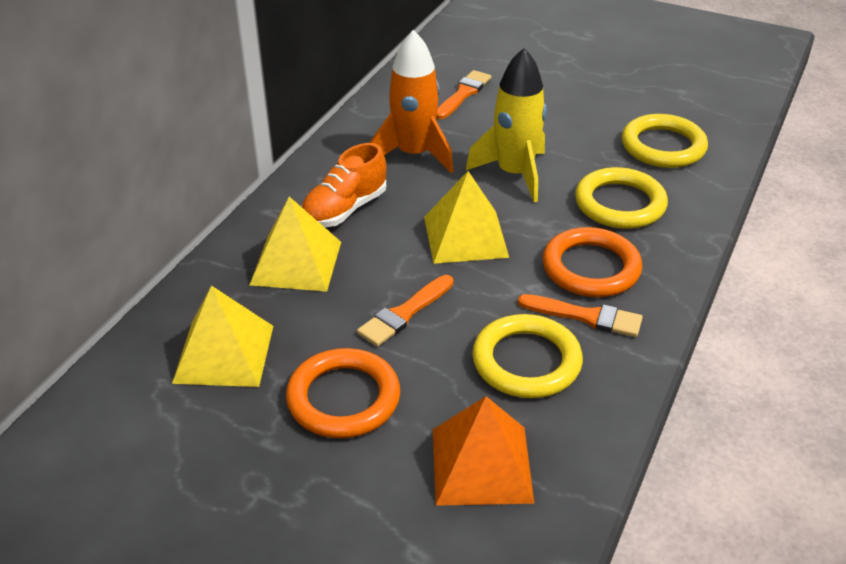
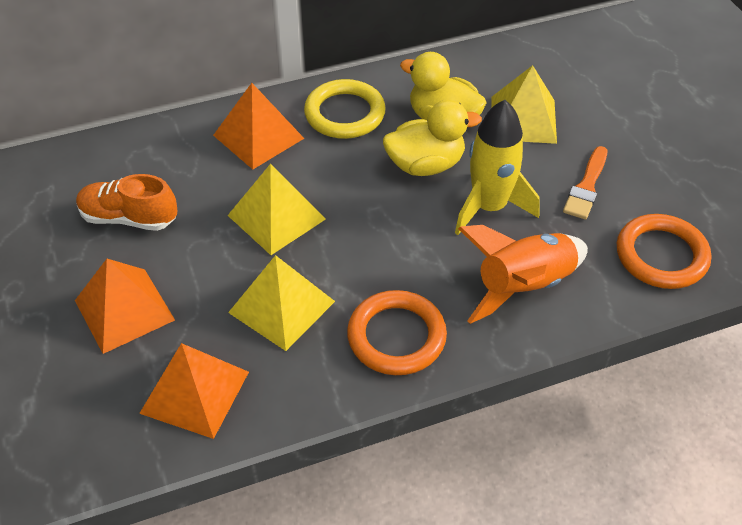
orange brush: 3 -> 1
orange pyramid: 1 -> 3
yellow duck: 0 -> 2
yellow ring: 3 -> 1

